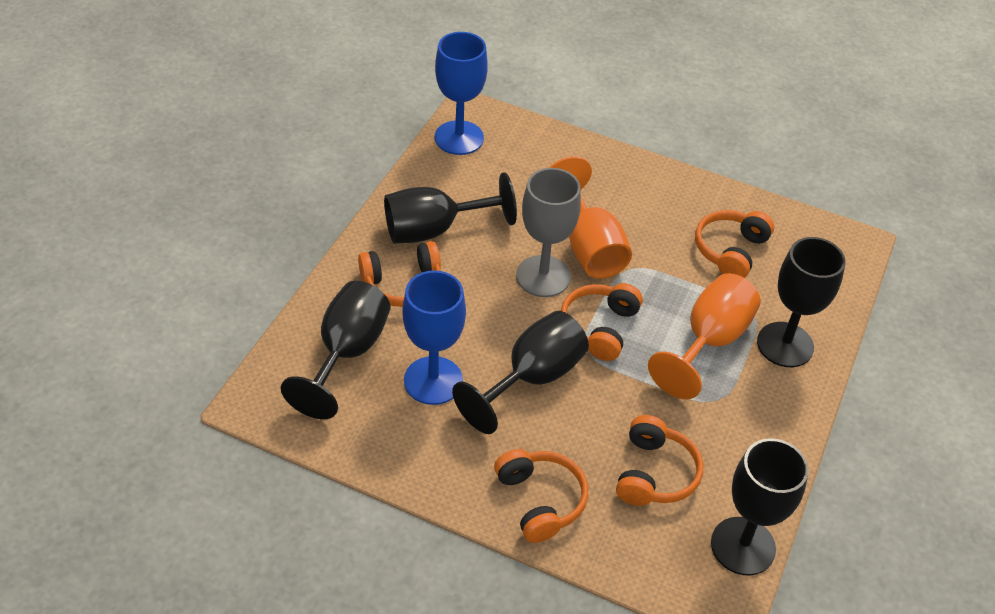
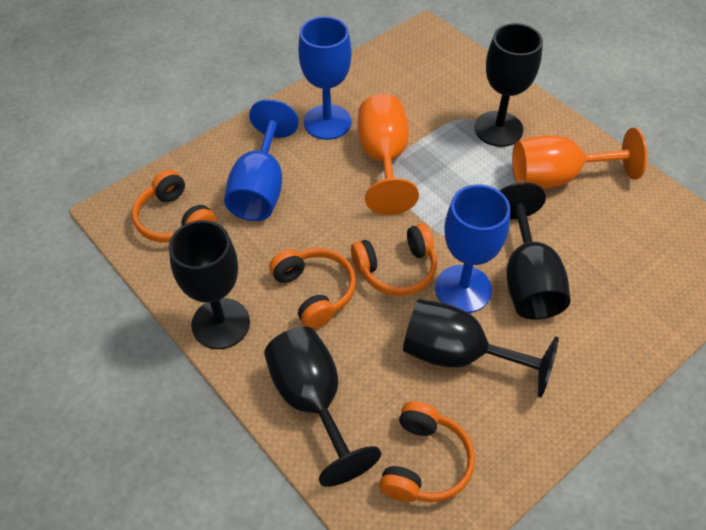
blue goblet: 2 -> 3
grey goblet: 1 -> 0
orange headphones: 5 -> 4

